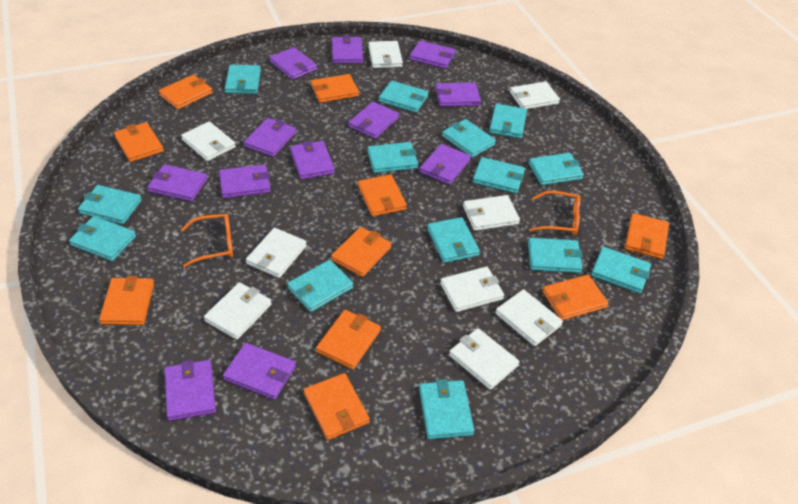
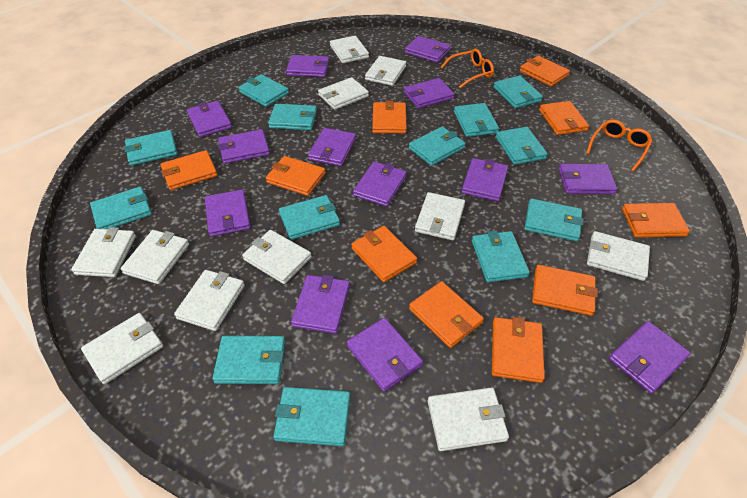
purple wallet: 12 -> 13
turquoise wallet: 14 -> 13
white wallet: 9 -> 11

